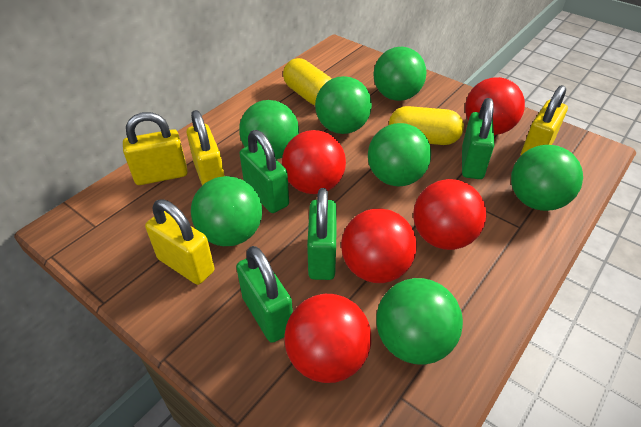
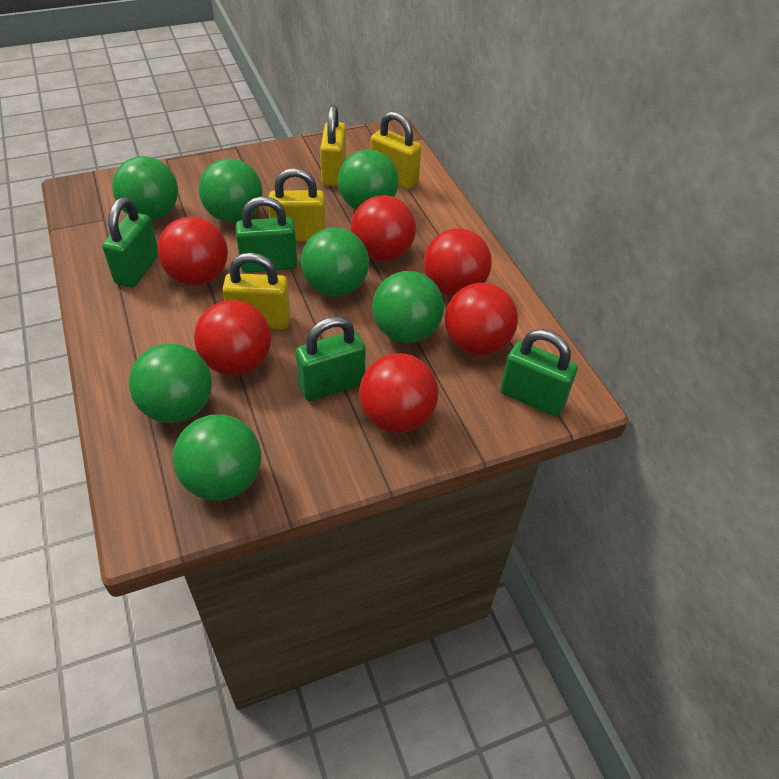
red ball: 5 -> 6
yellow capsule: 2 -> 0

